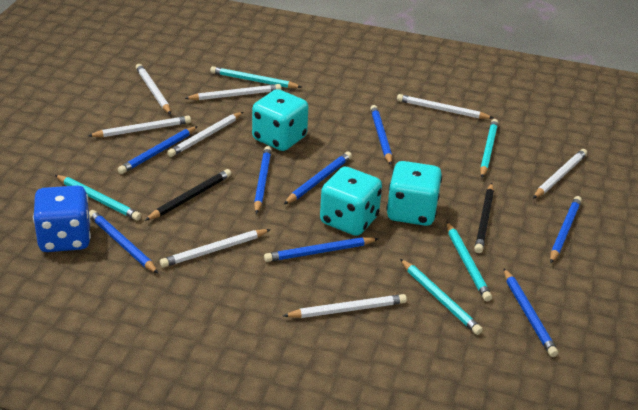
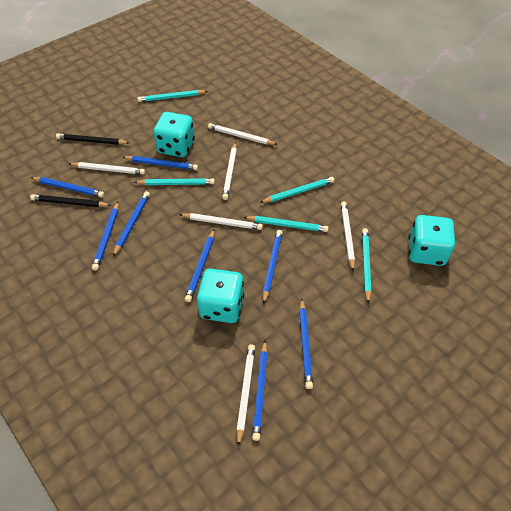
blue dice: 1 -> 0
white pencil: 8 -> 6

